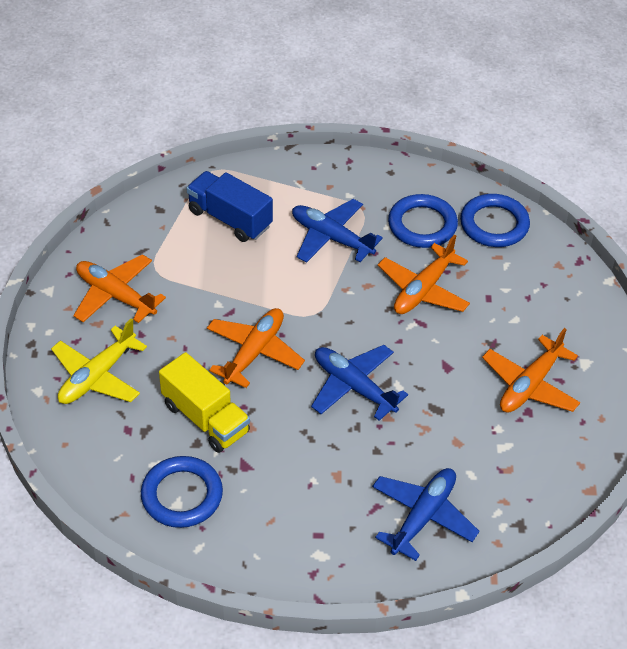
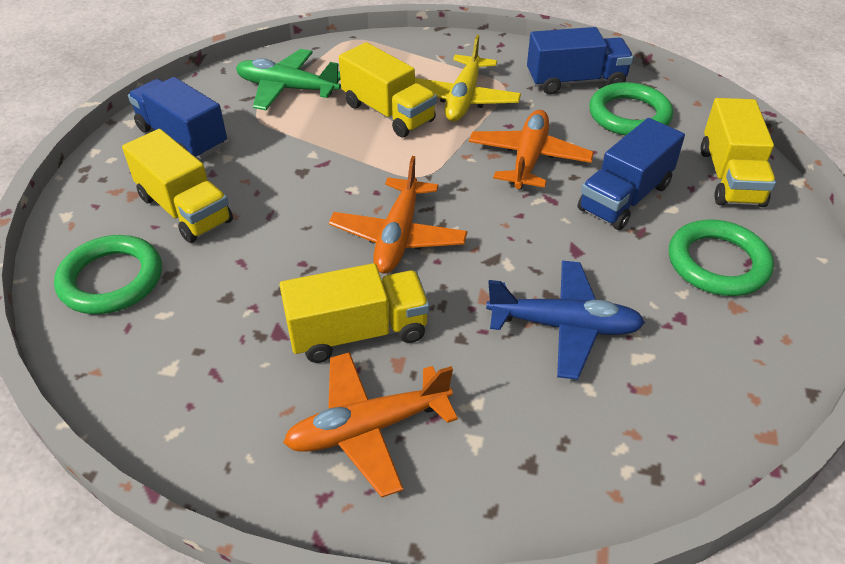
blue plane: 3 -> 1
blue ring: 3 -> 0
blue truck: 1 -> 3
green plane: 0 -> 1
green ring: 0 -> 3
orange plane: 4 -> 3
yellow truck: 1 -> 4

